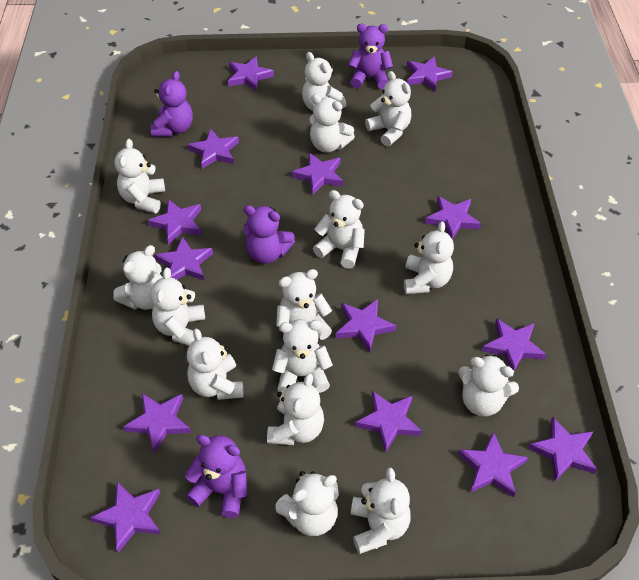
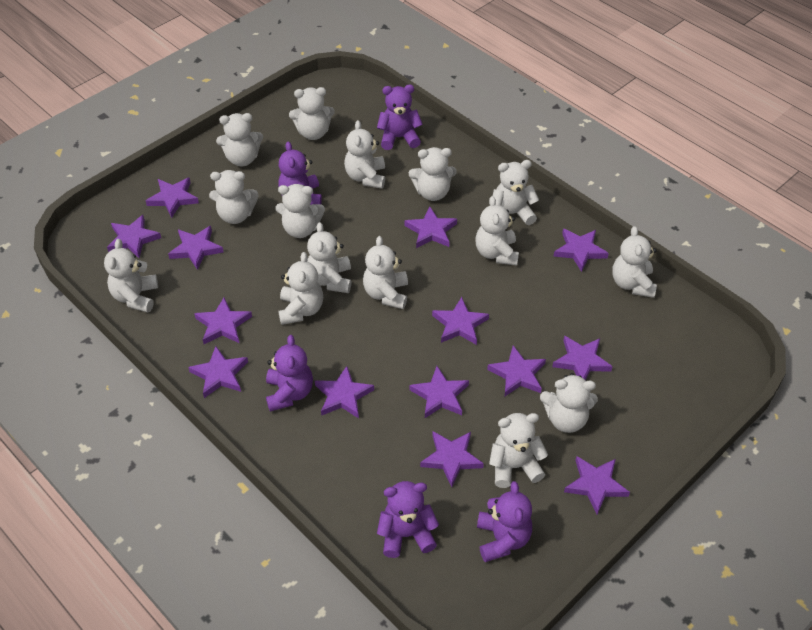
purple teddy bear: 4 -> 5

